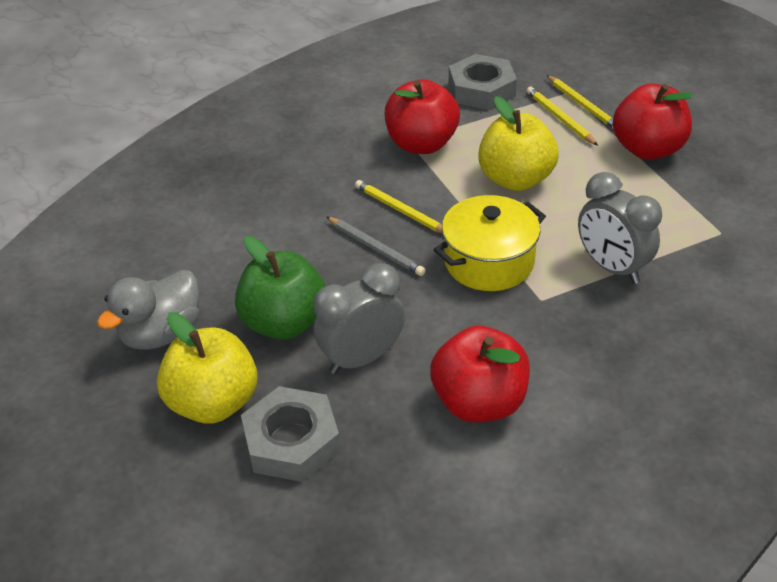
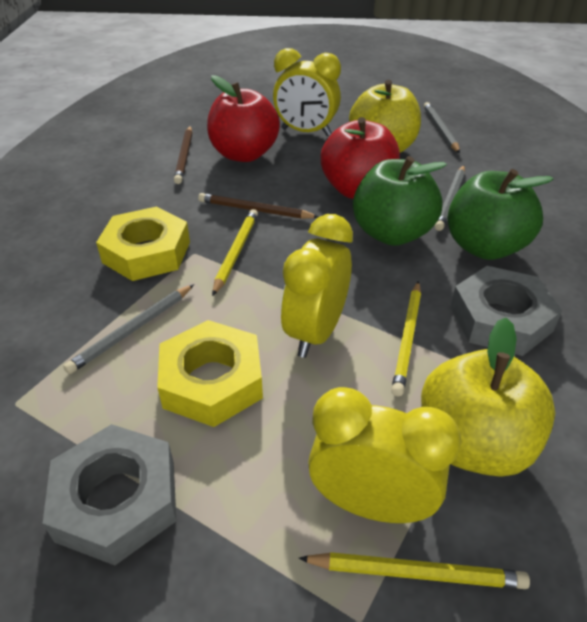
brown pencil: 0 -> 2
green apple: 1 -> 2
grey clock: 2 -> 0
grey duck: 1 -> 0
grey pencil: 1 -> 3
red apple: 3 -> 2
yellow clock: 0 -> 3
yellow nut: 0 -> 2
yellow pot: 1 -> 0

